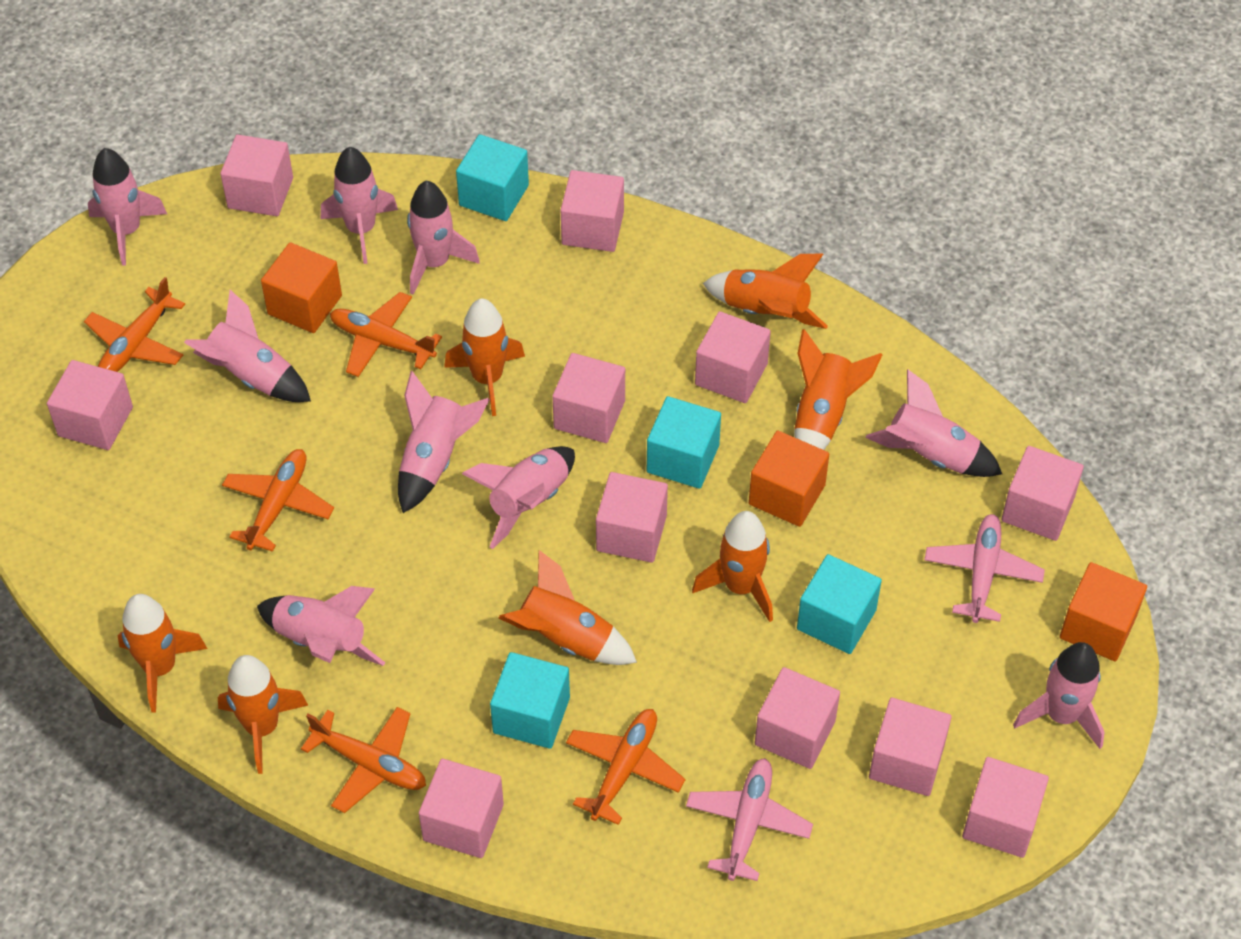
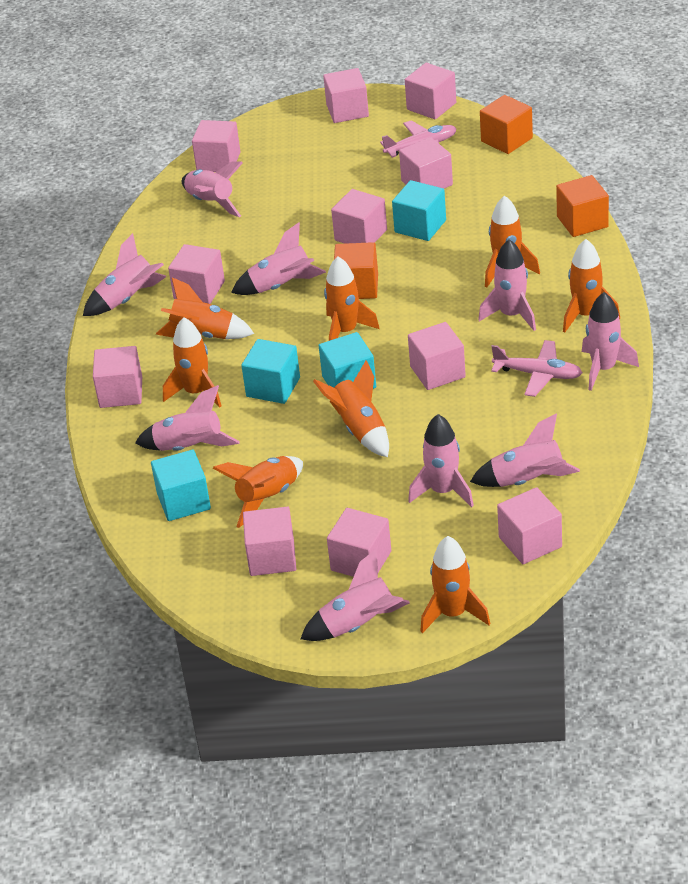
orange plane: 5 -> 0
orange rocket: 7 -> 8

